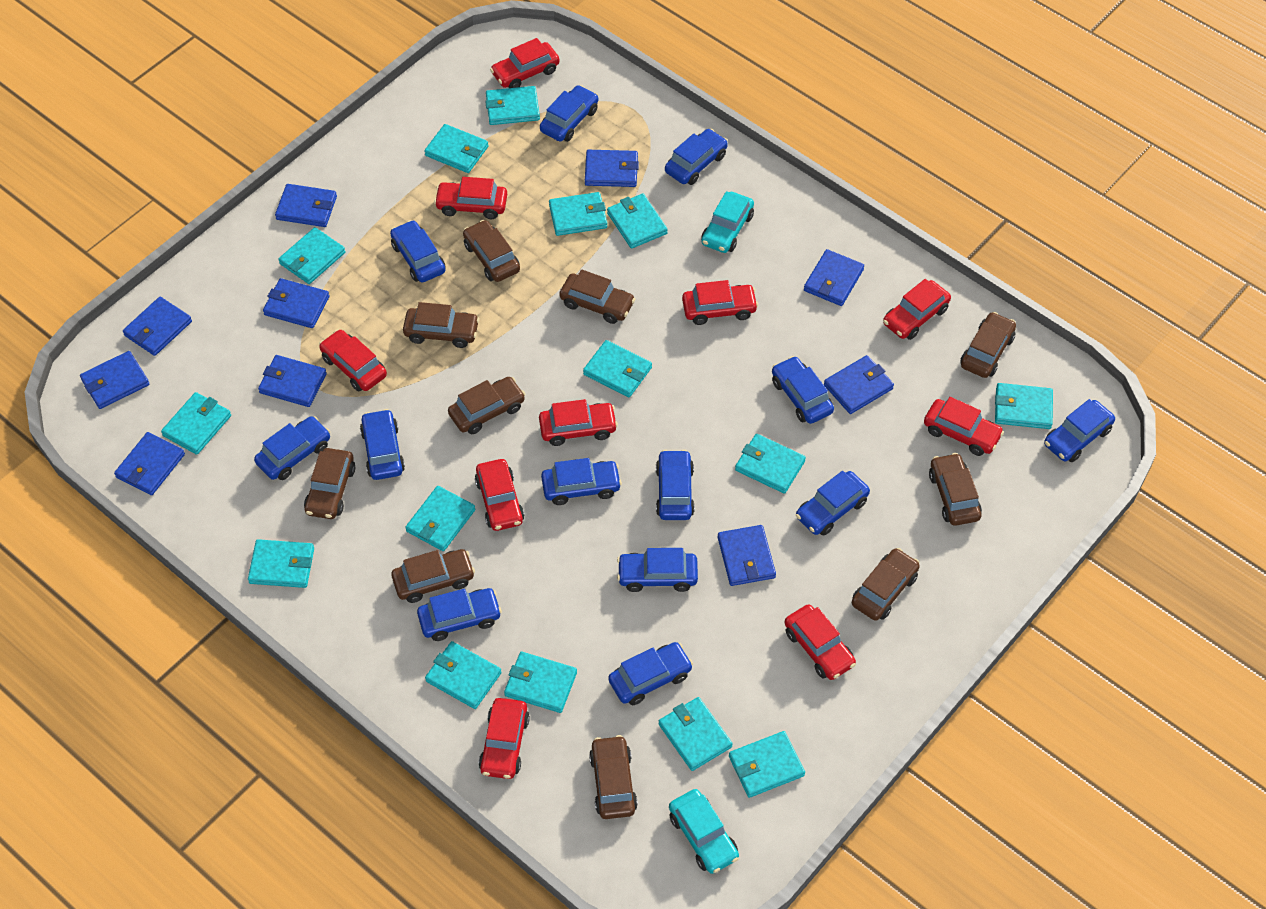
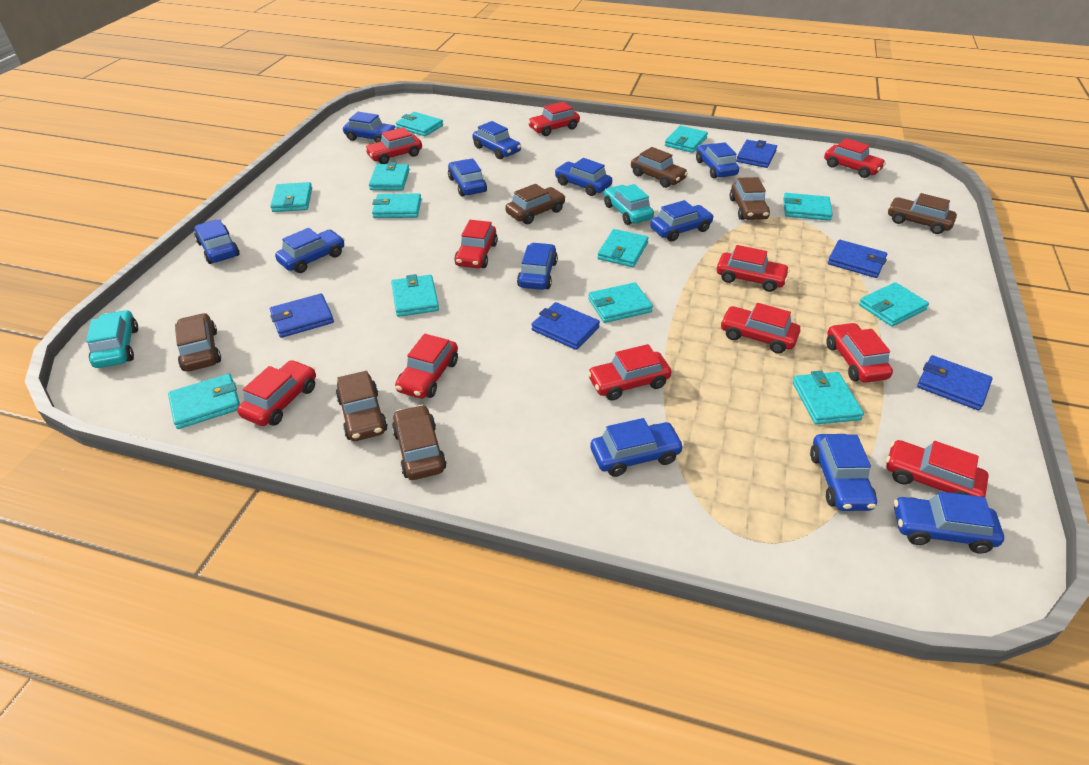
blue car: 13 -> 12
blue wallet: 10 -> 5
brown car: 10 -> 7
red car: 10 -> 11
turquoise wallet: 15 -> 12

